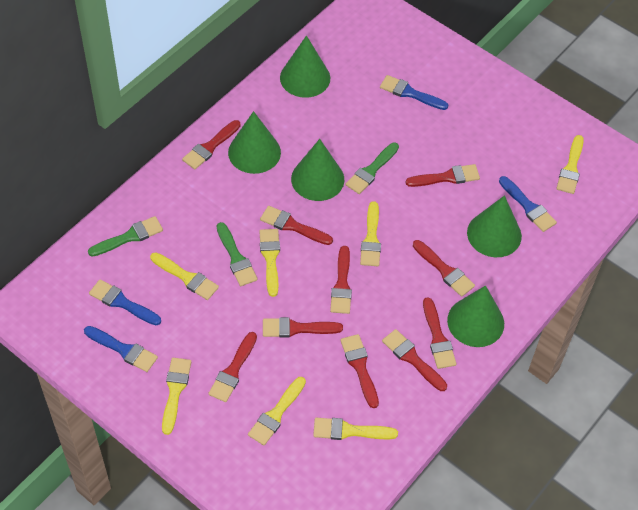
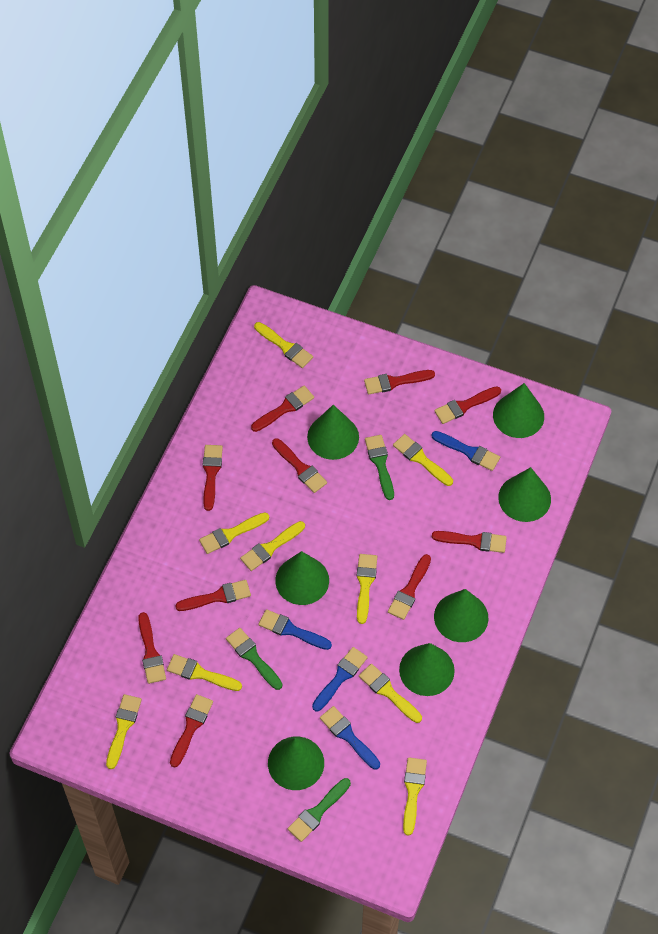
green cone: 5 -> 7
yellow brush: 7 -> 9

